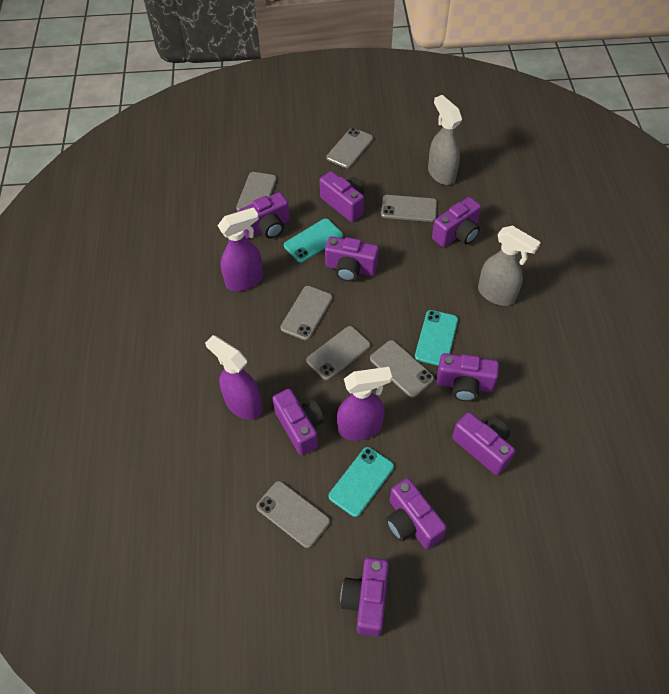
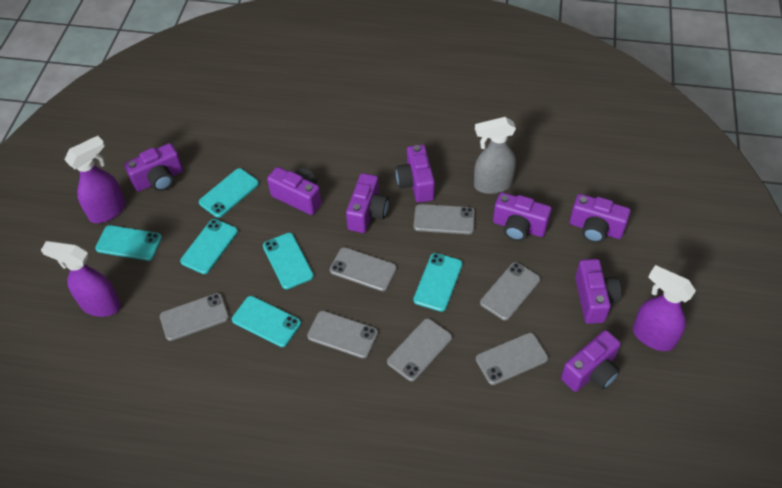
grey spray bottle: 2 -> 1
purple camera: 9 -> 8
turquoise phone: 3 -> 6

